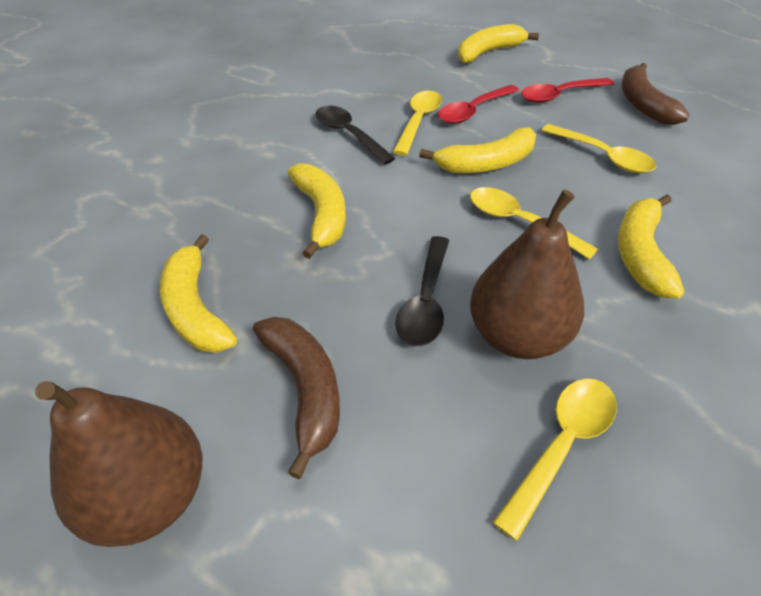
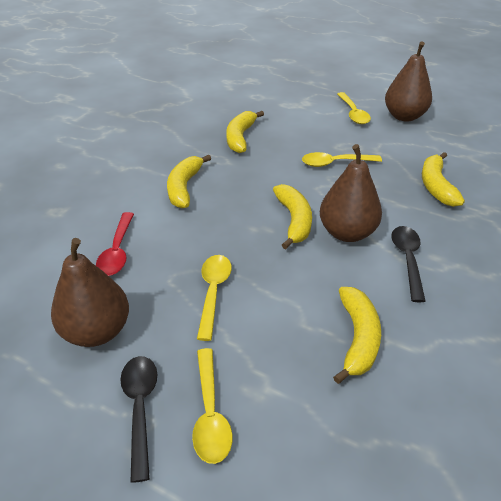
brown banana: 2 -> 0
brown pear: 2 -> 3
red spoon: 2 -> 1

